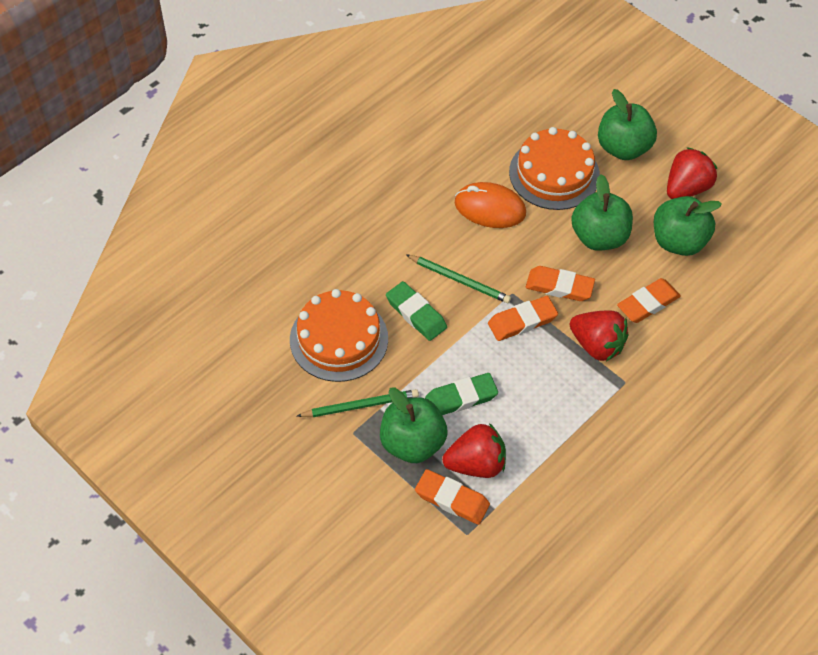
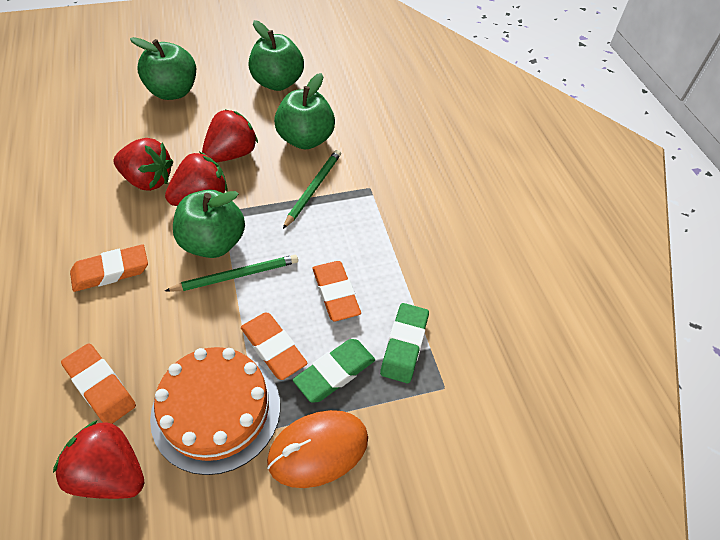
orange cake: 2 -> 1
red strawberry: 3 -> 4

